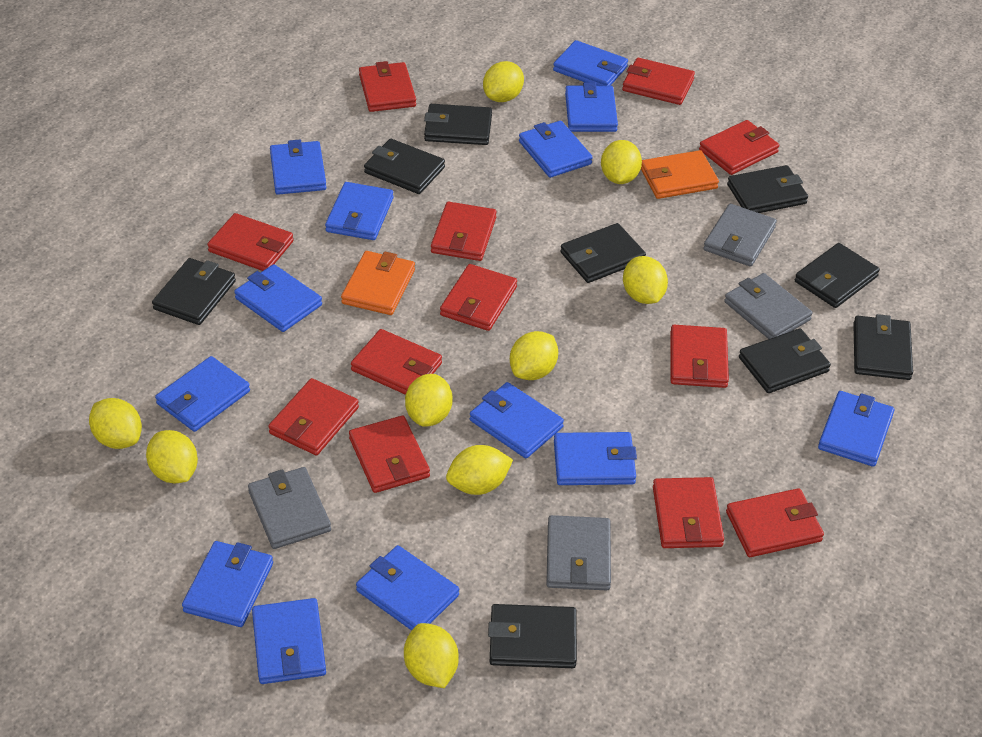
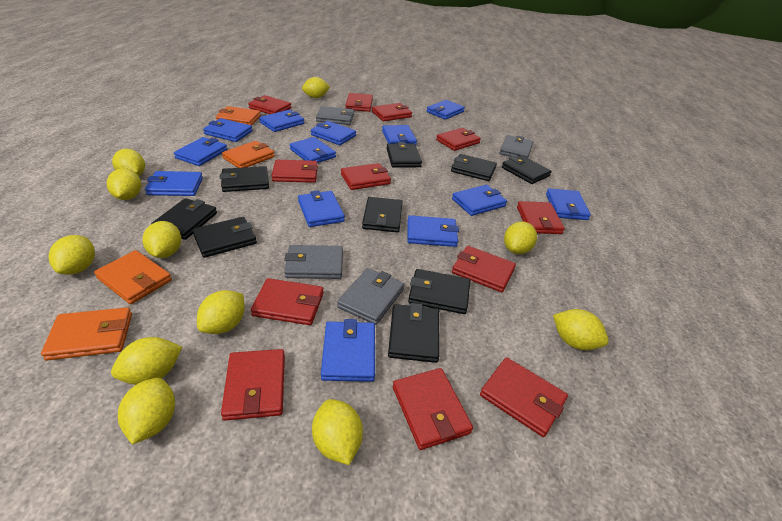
orange wallet: 2 -> 4
yellow lemon: 9 -> 11

